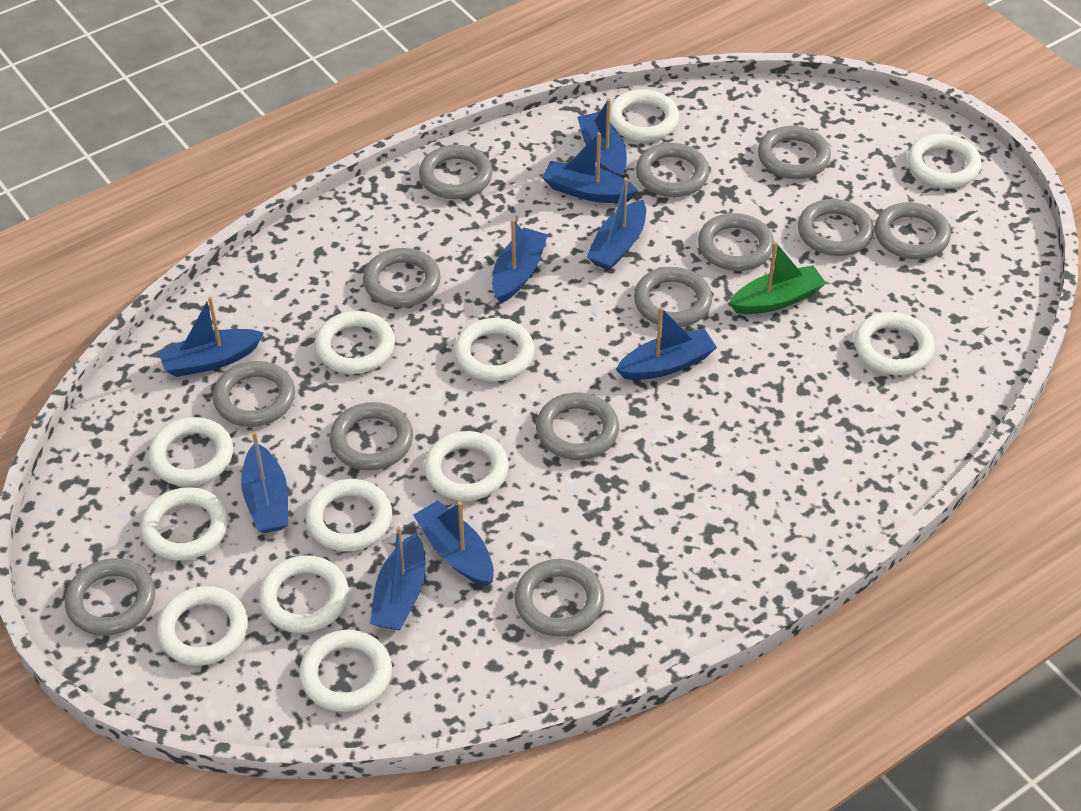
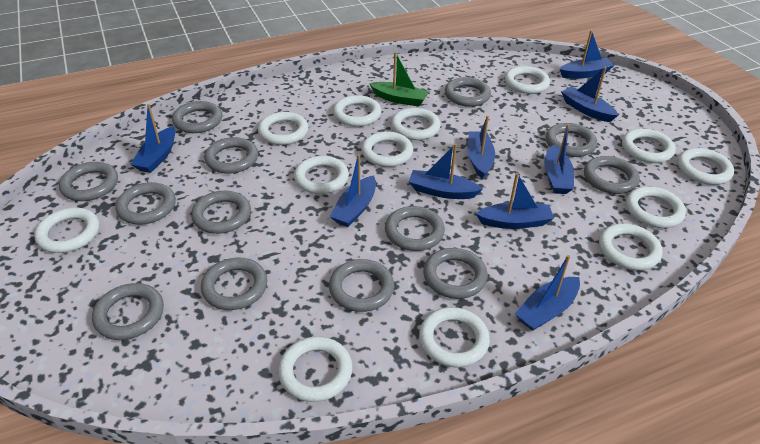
white ring: 12 -> 13

